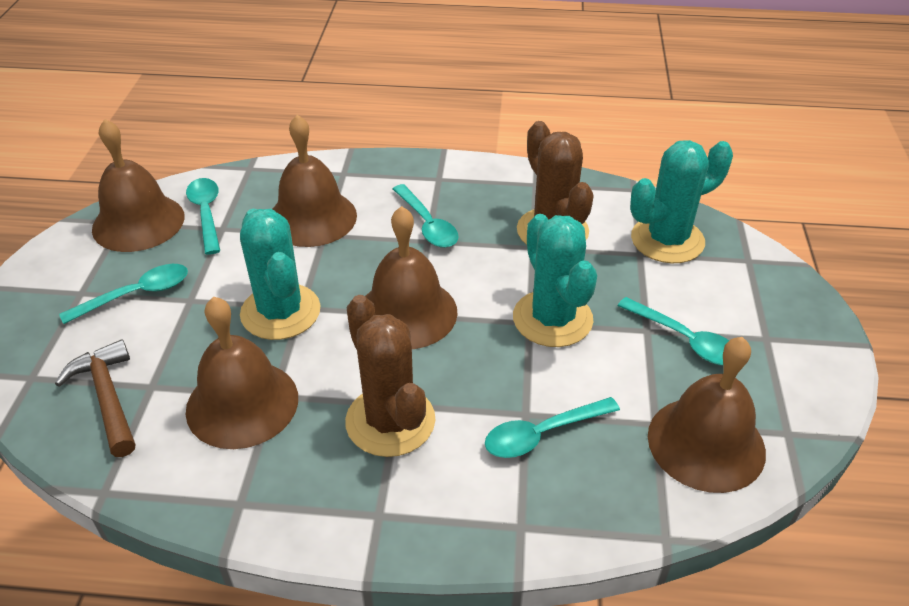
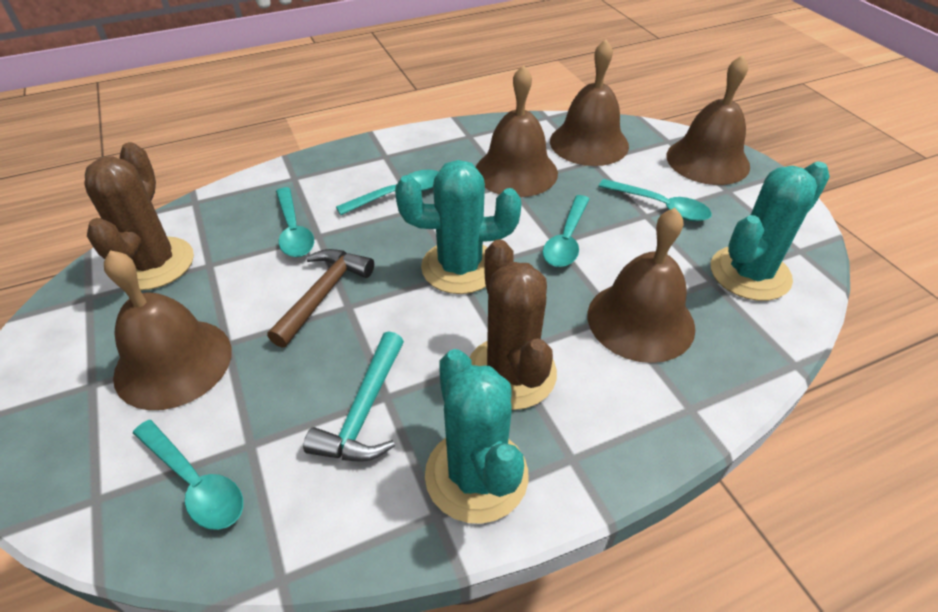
turquoise hammer: 0 -> 1

